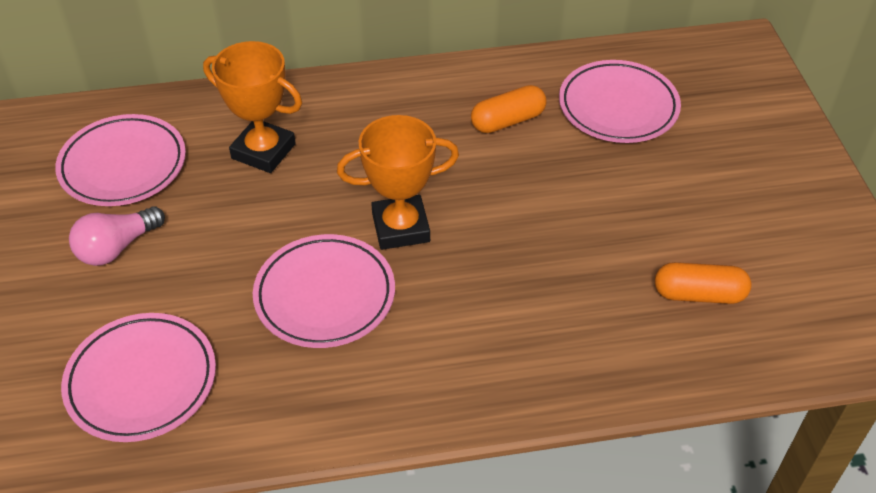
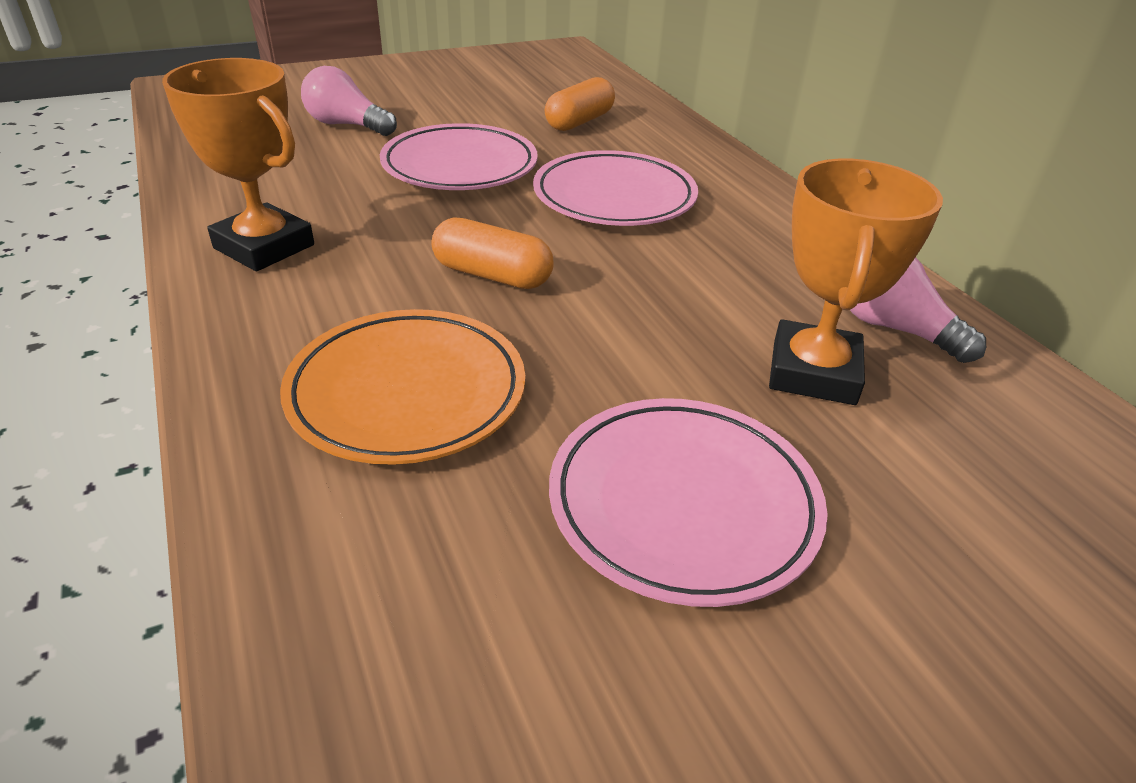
orange plate: 0 -> 1
pink light bulb: 1 -> 2
pink plate: 4 -> 3

